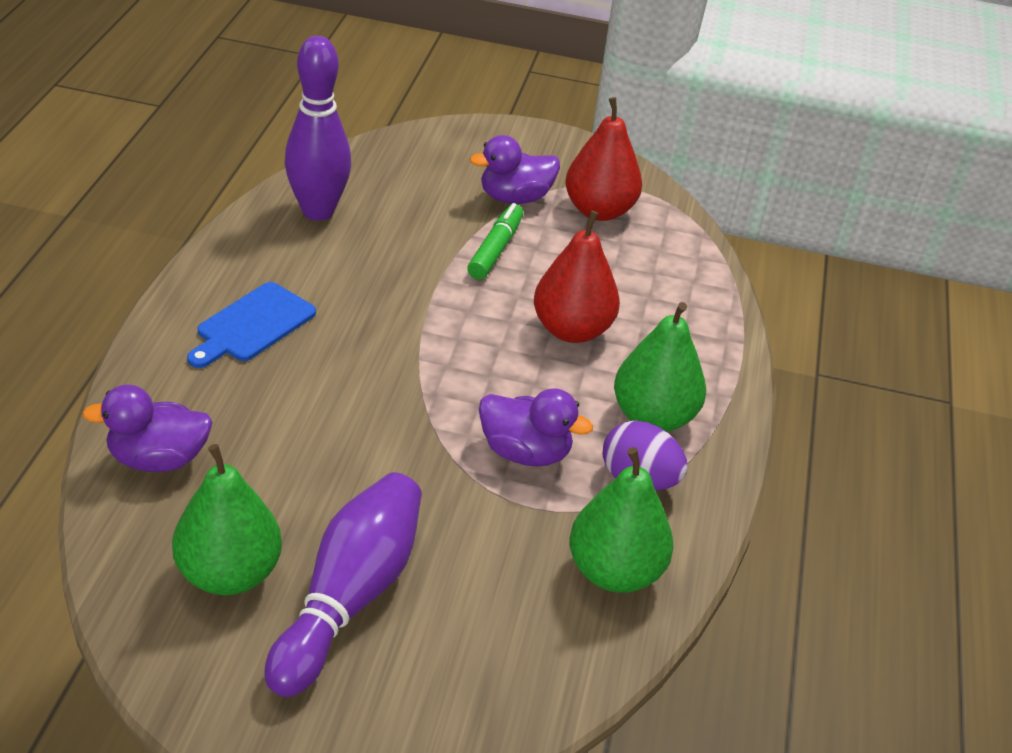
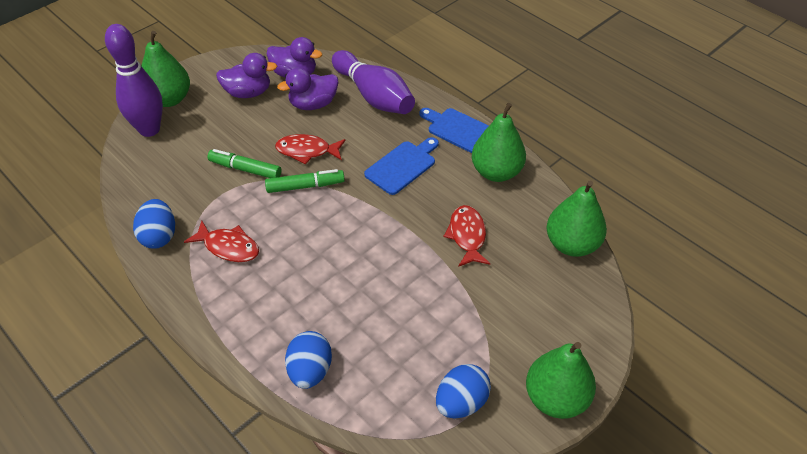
blue cutting board: 1 -> 2
blue egg: 0 -> 3
green marker: 1 -> 2
green pear: 3 -> 4
purple egg: 1 -> 0
red fish: 0 -> 3
red pear: 2 -> 0

